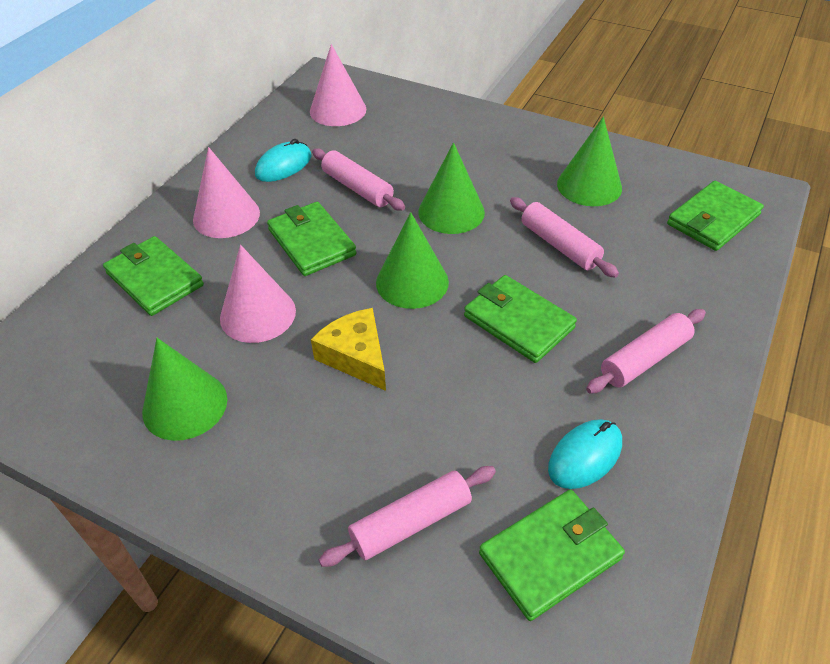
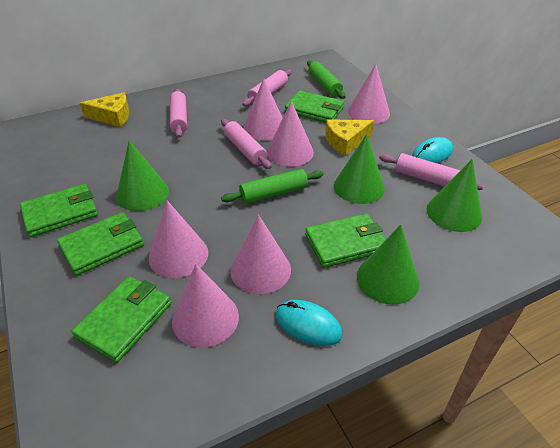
green rolling pin: 0 -> 2
pink cone: 3 -> 6
yellow cheese: 1 -> 2

